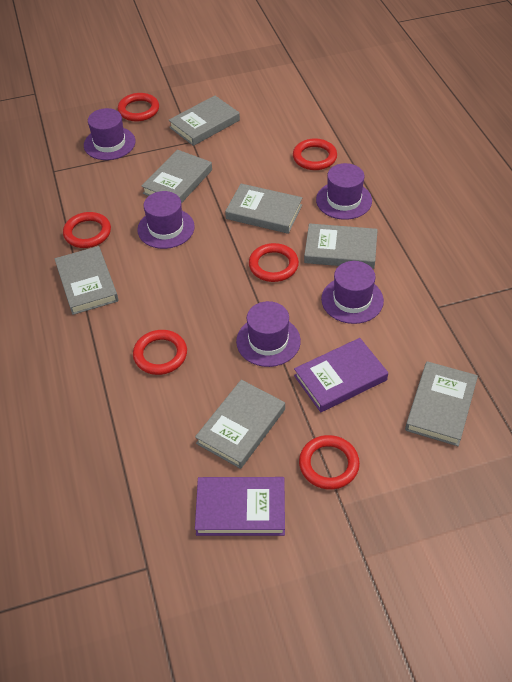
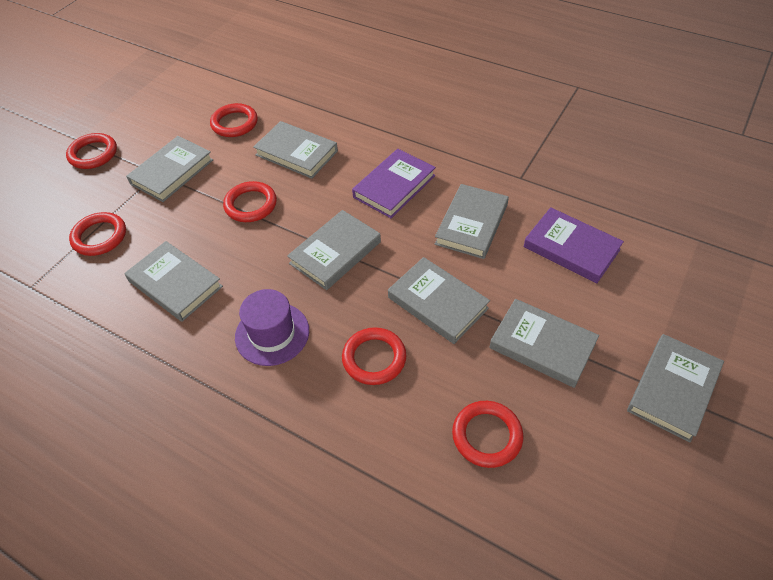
grey book: 7 -> 8
purple hat: 5 -> 1

